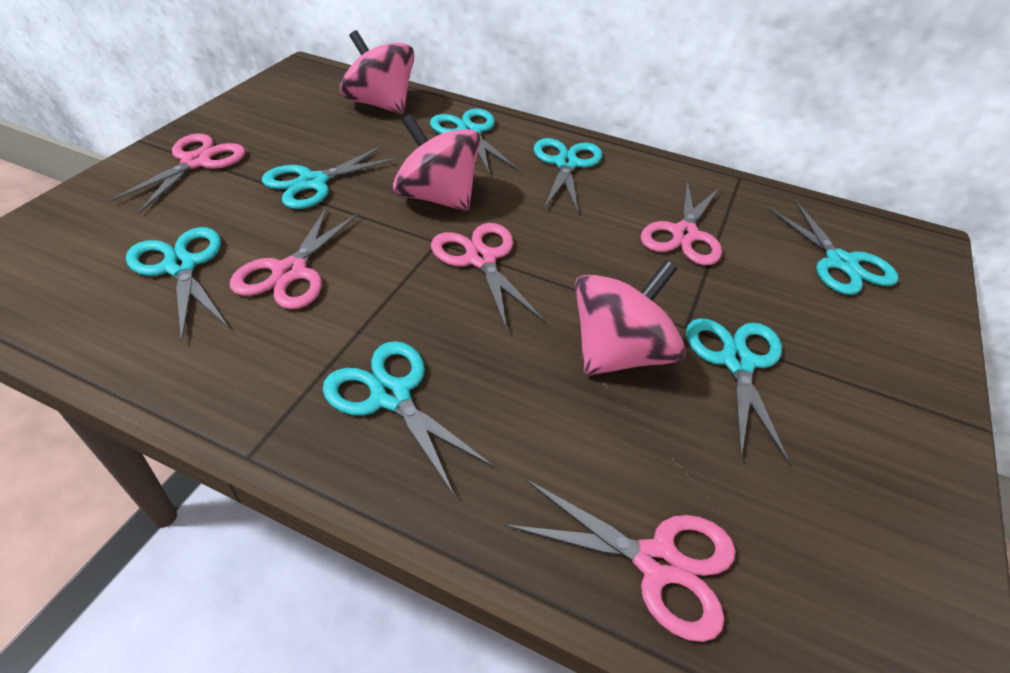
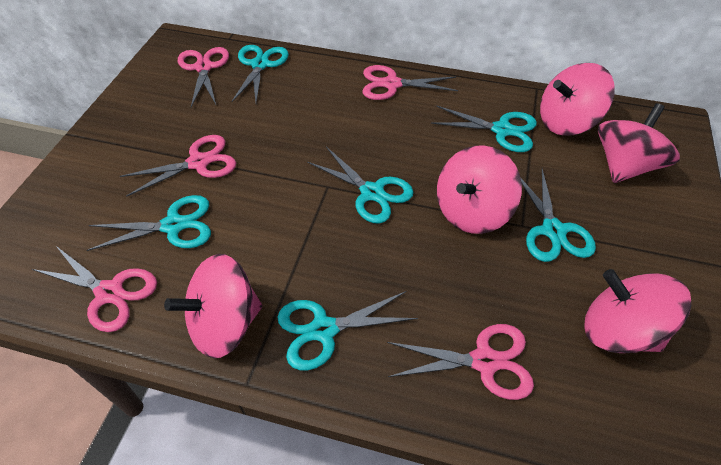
pink spinning top: 3 -> 5
turquoise scissors: 7 -> 6

